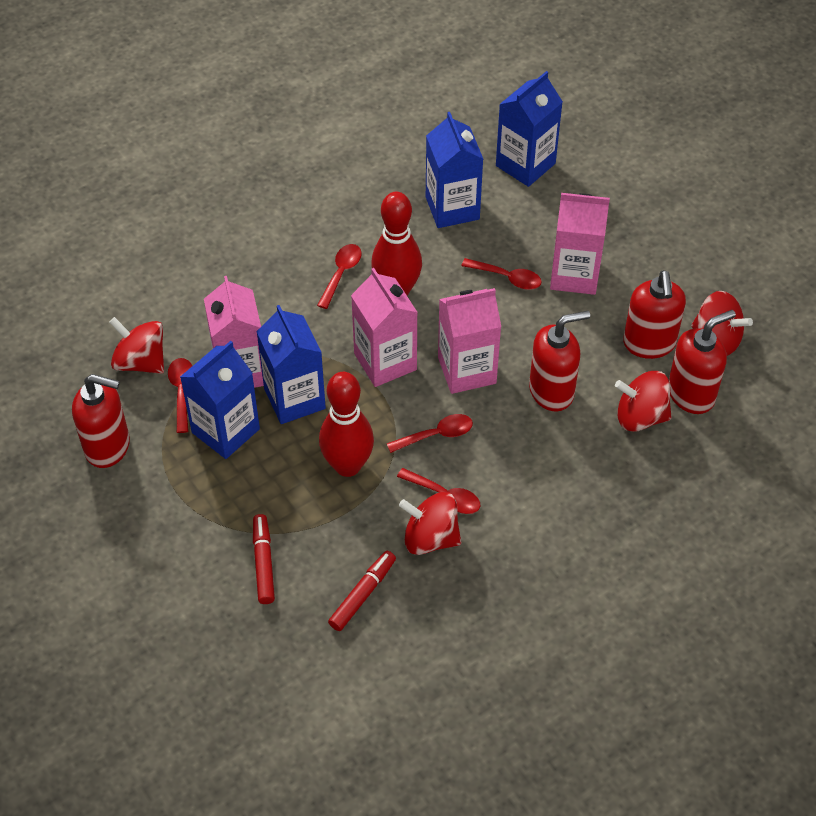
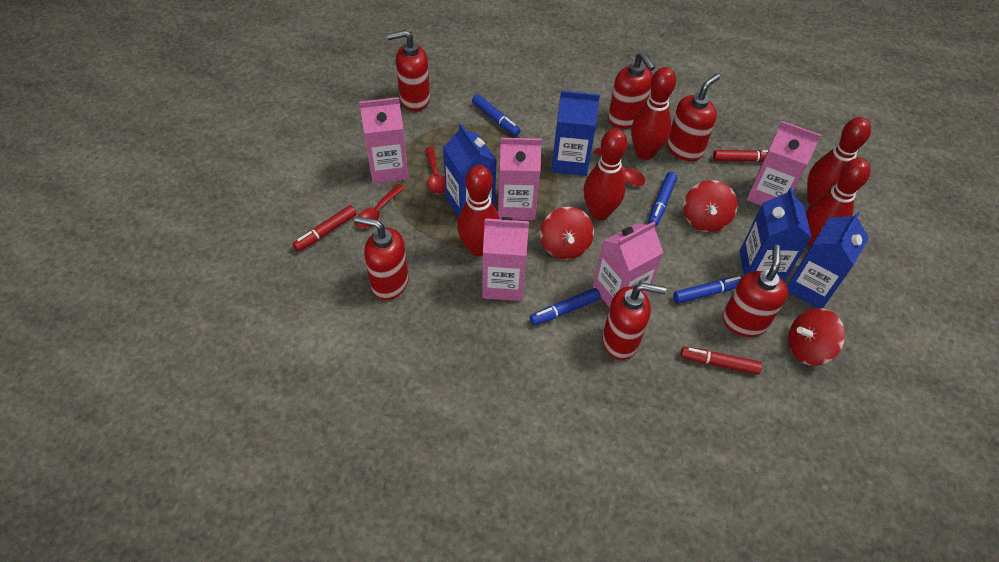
blue marker: 0 -> 4
pink carton: 4 -> 5
red bowling pin: 2 -> 5
red marker: 2 -> 3
red soap dispenser: 4 -> 6
red spinning top: 4 -> 3
red spoon: 5 -> 3

